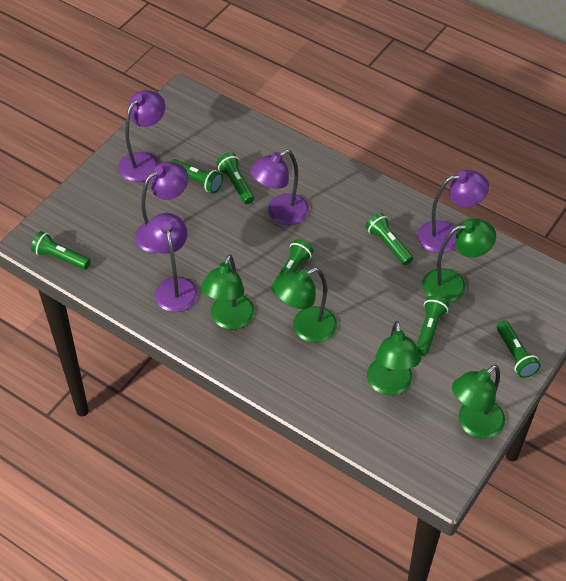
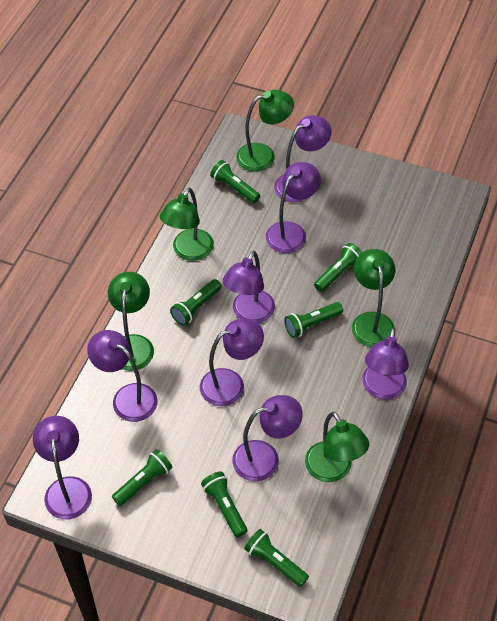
purple lamp: 5 -> 8

